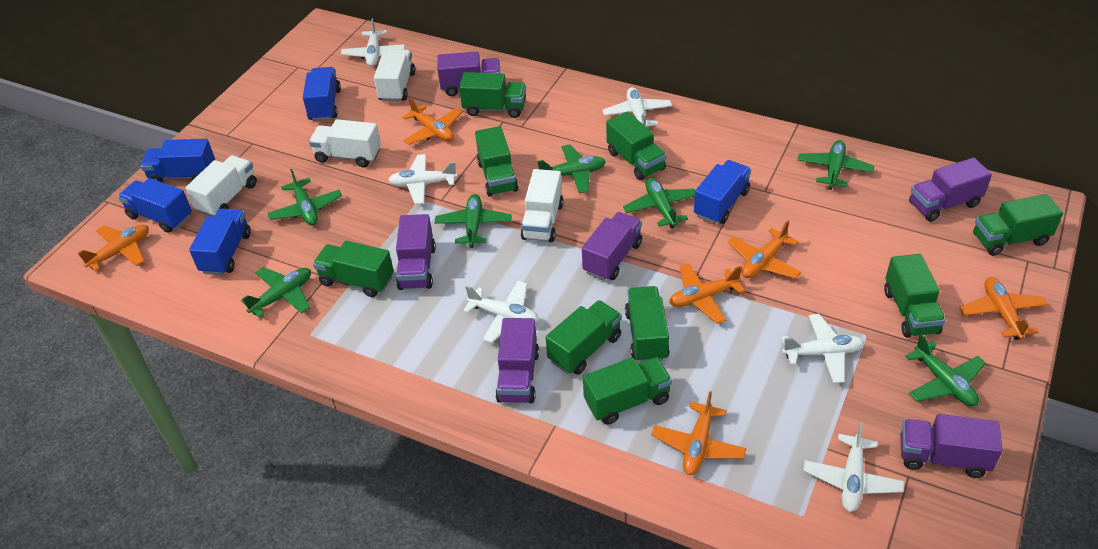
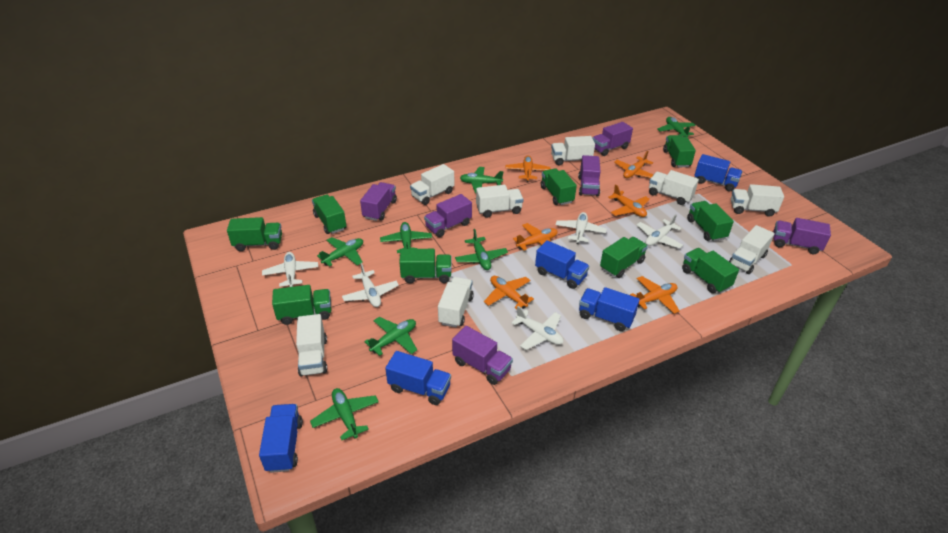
white plane: 6 -> 5
white truck: 4 -> 8

